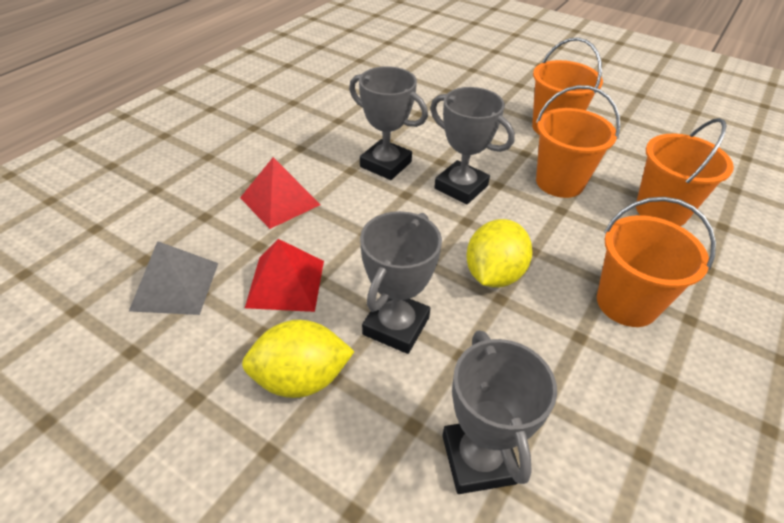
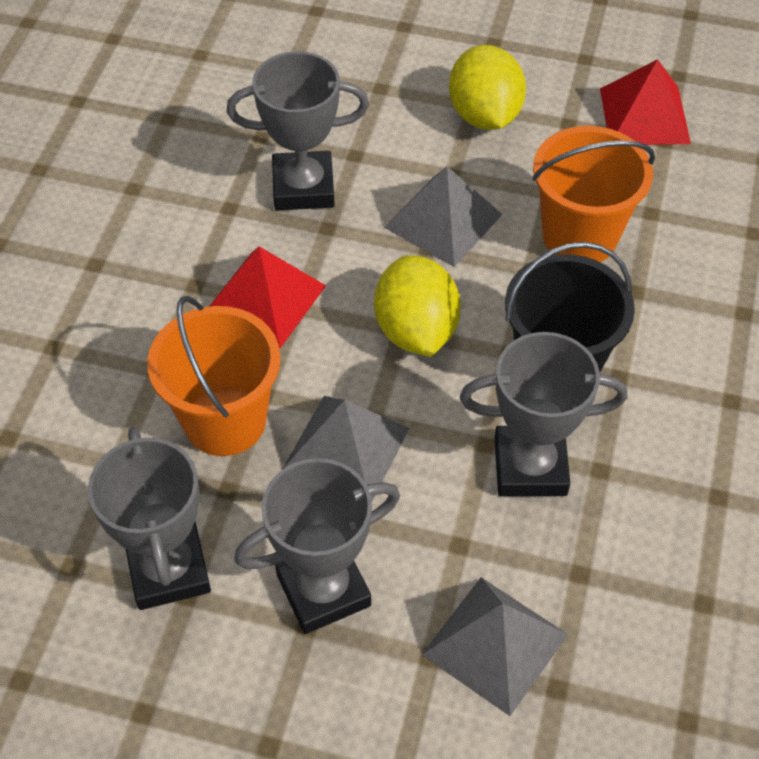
black bucket: 0 -> 1
grey pyramid: 1 -> 3
orange bucket: 4 -> 2

